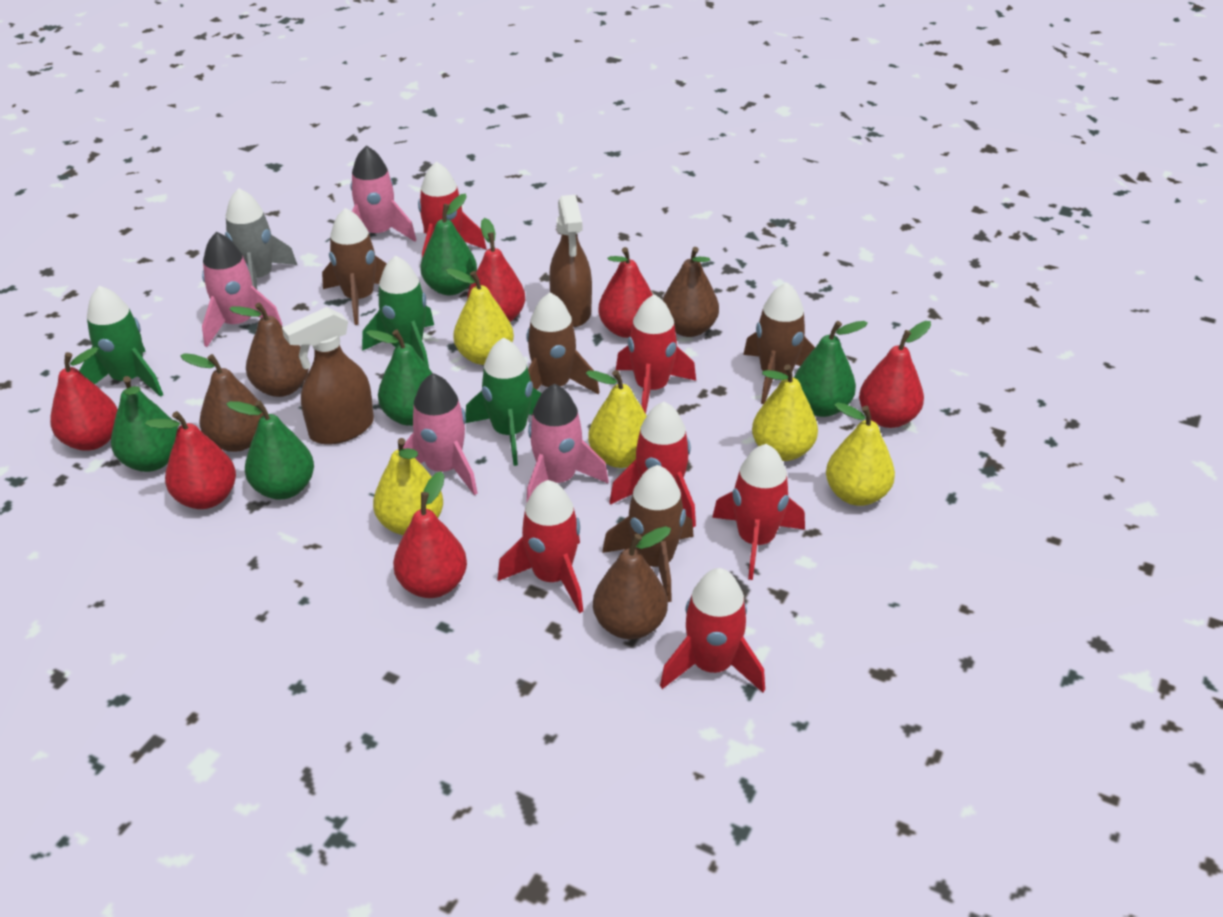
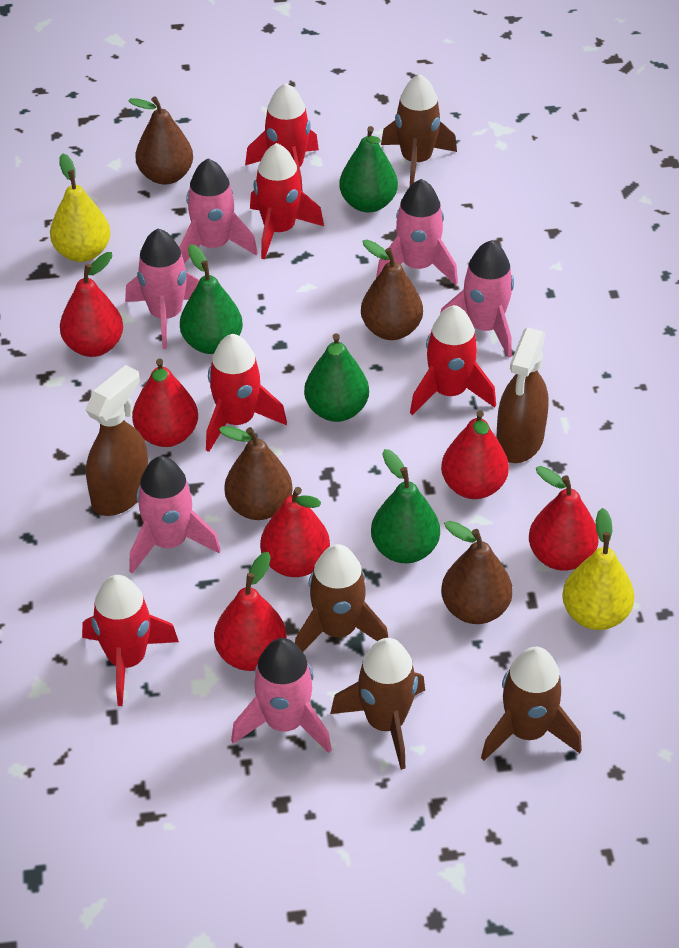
green pear: 5 -> 4
green rocket: 3 -> 0
grey rocket: 1 -> 0
pink rocket: 4 -> 6
red rocket: 6 -> 5
yellow pear: 5 -> 2

